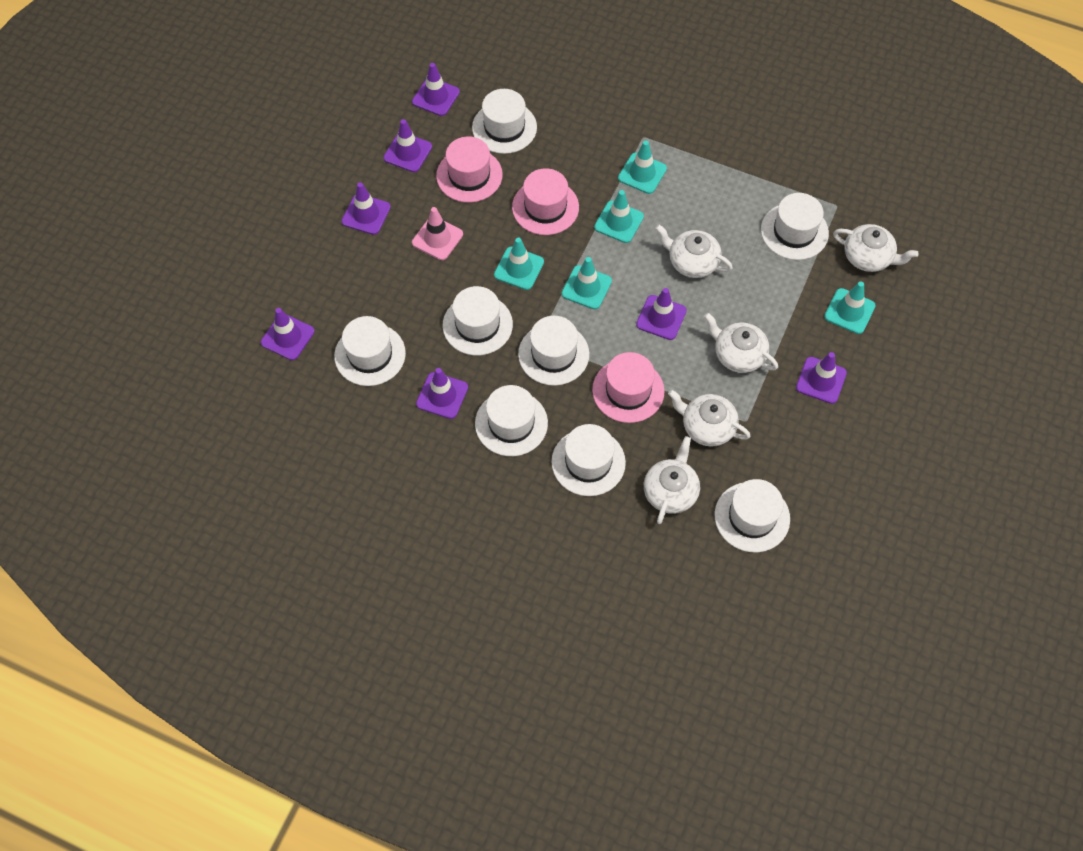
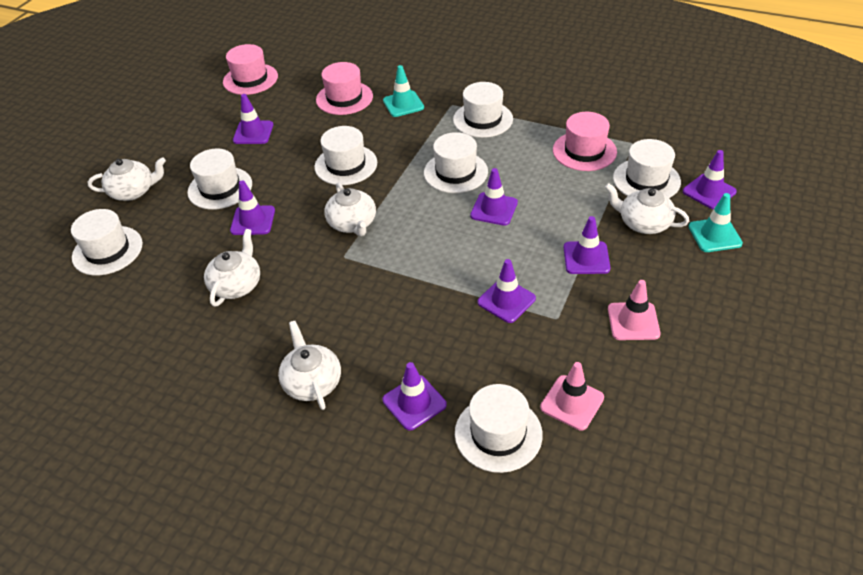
pink traffic cone: 1 -> 2
turquoise traffic cone: 5 -> 2
white hat: 8 -> 7

